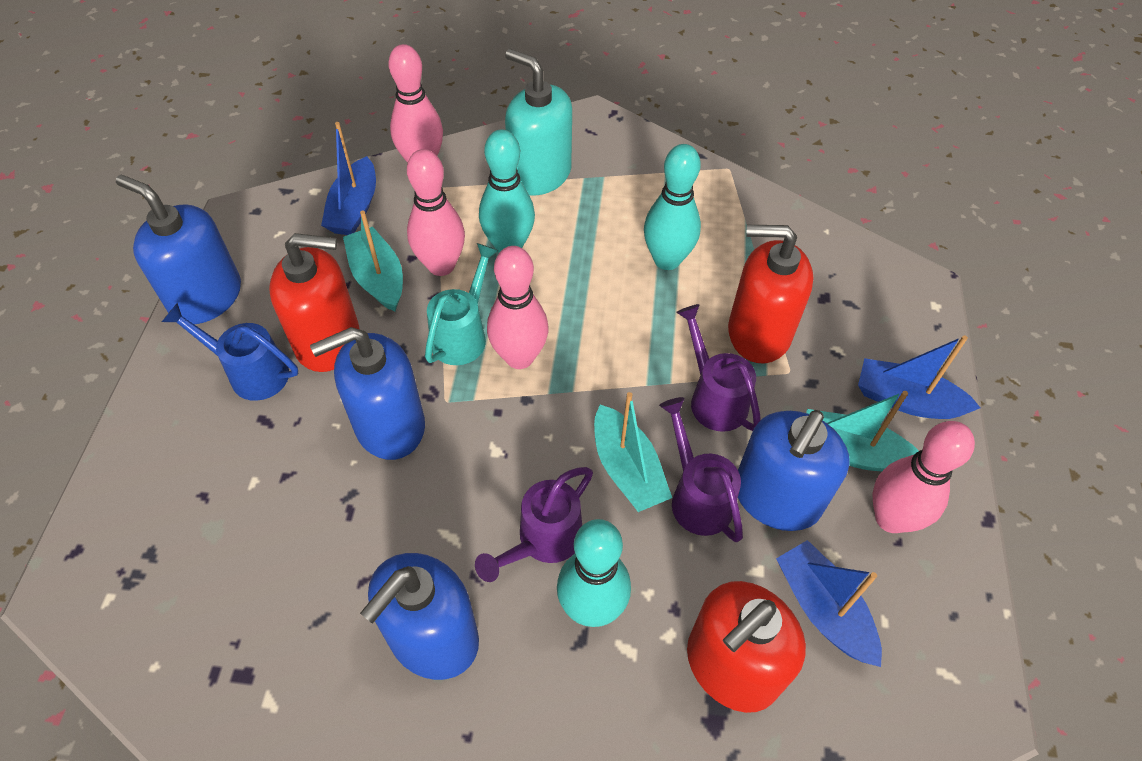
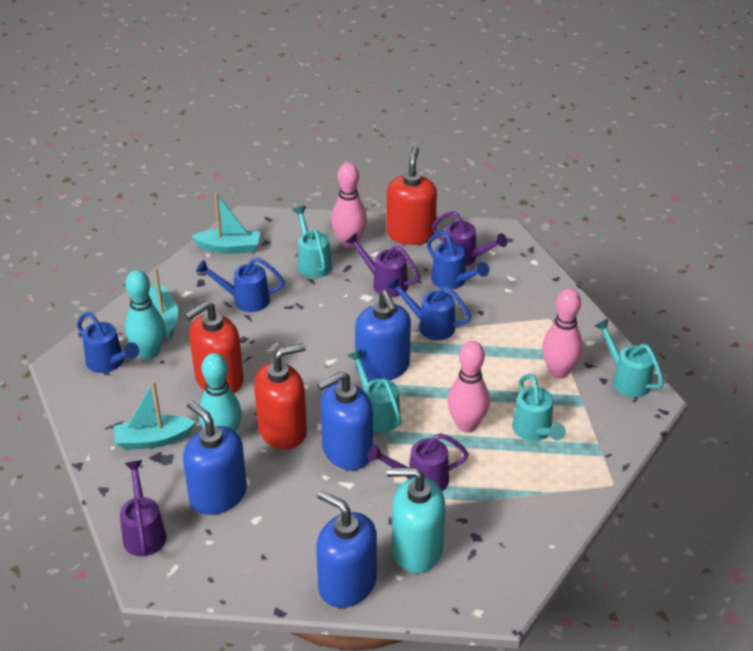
blue boat: 3 -> 0
blue watering can: 1 -> 4
pink bowling pin: 4 -> 3
purple watering can: 3 -> 4
turquoise bowling pin: 3 -> 2
turquoise watering can: 1 -> 4

